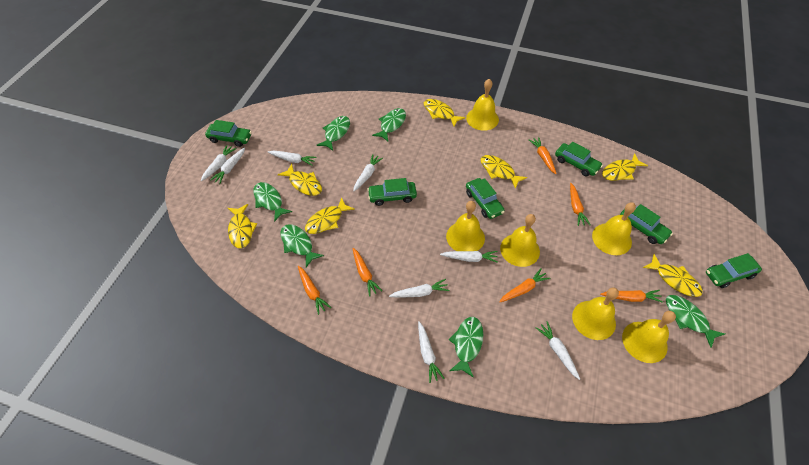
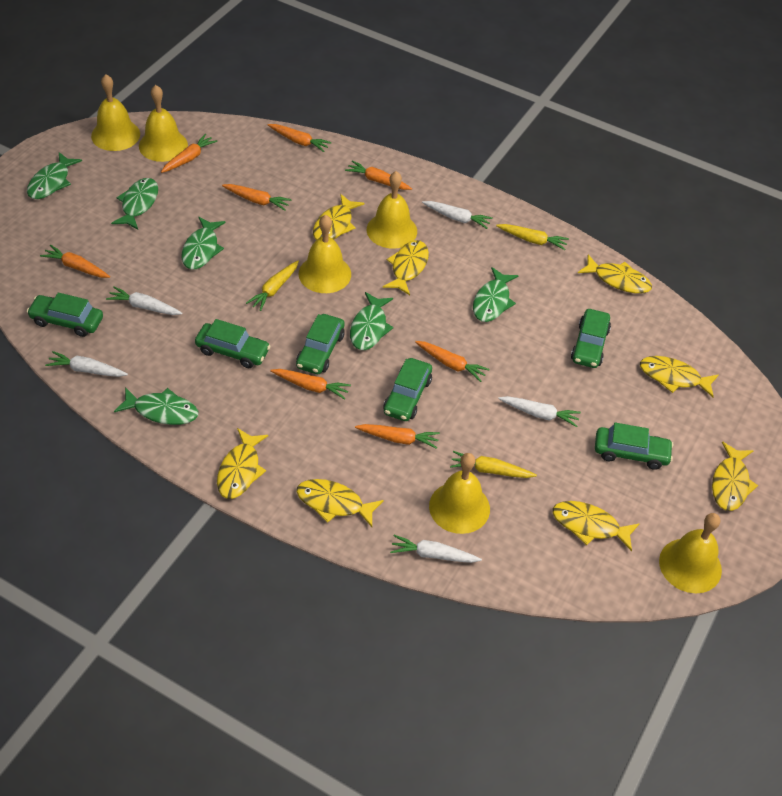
orange carrot: 6 -> 8
white carrot: 8 -> 5
yellow carrot: 0 -> 3
yellow fish: 7 -> 8

